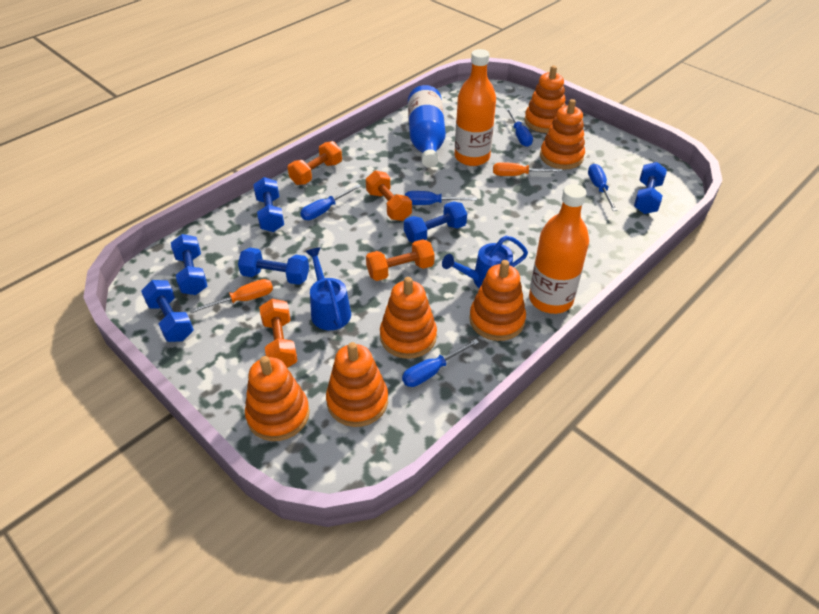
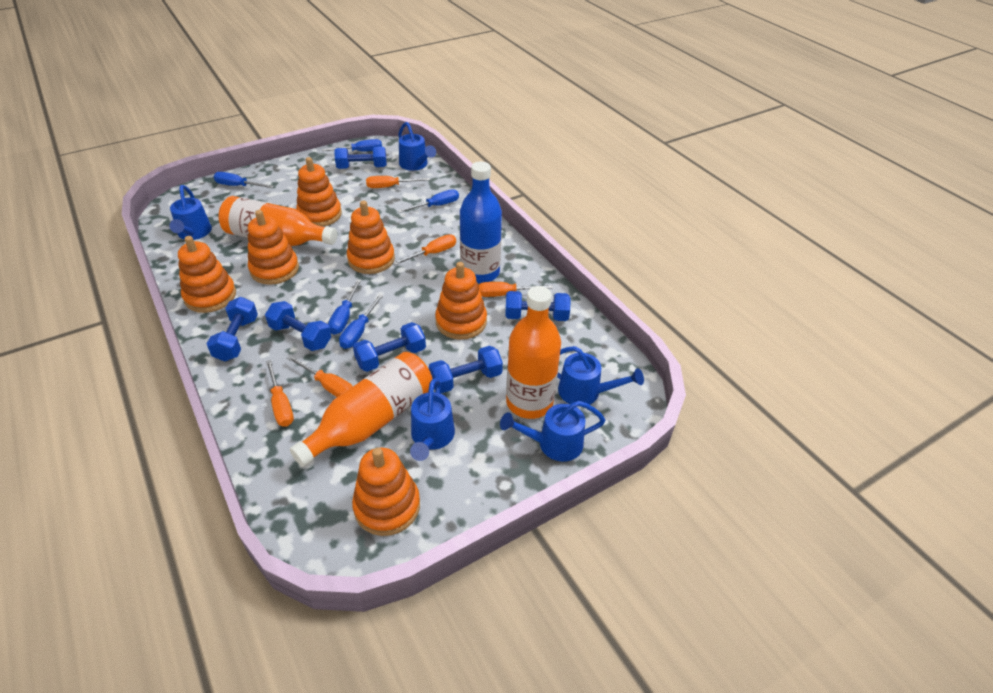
blue watering can: 2 -> 5
orange bottle: 2 -> 3
orange dumbbell: 4 -> 0
orange screwdriver: 2 -> 5

